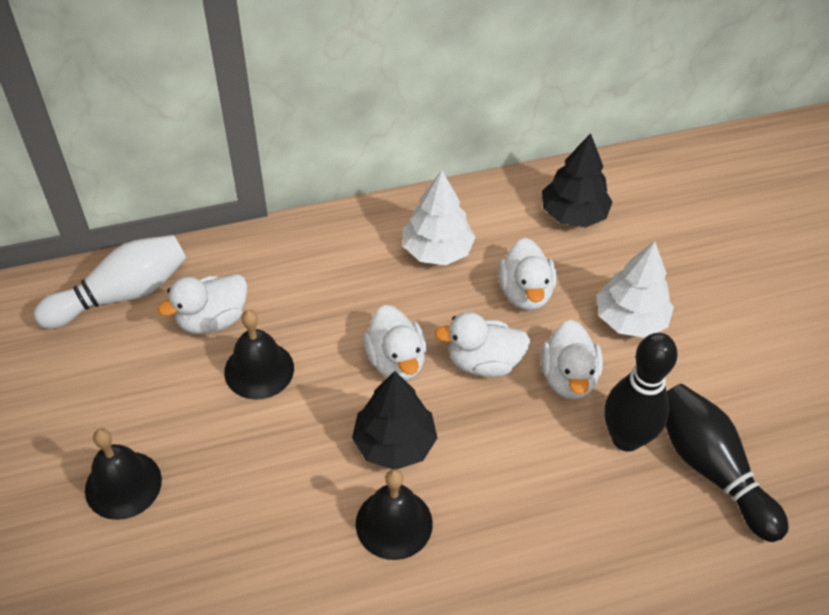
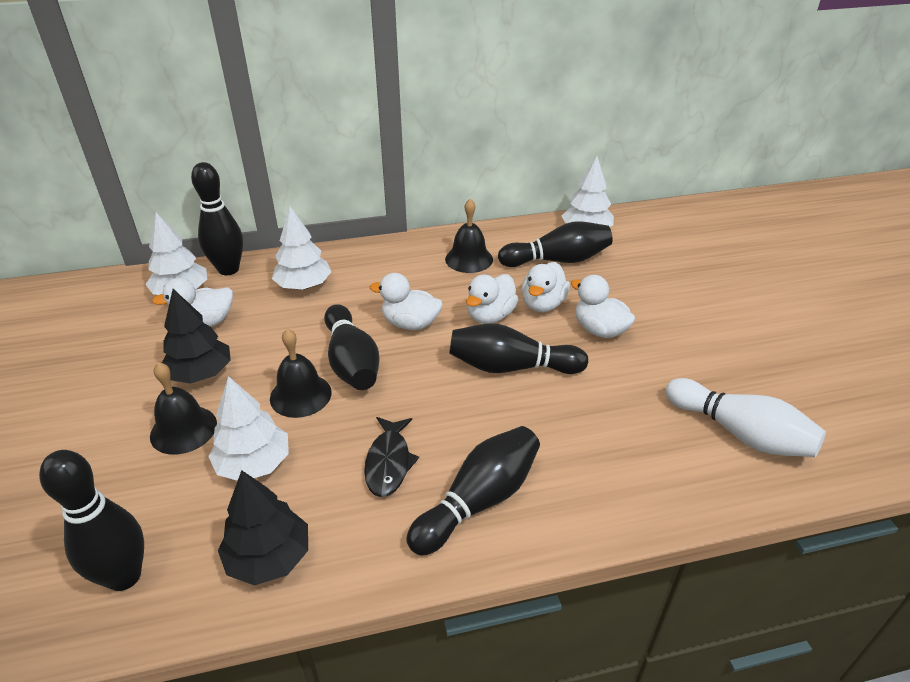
black bowling pin: 2 -> 6
black fish: 0 -> 1
white tree: 2 -> 4

